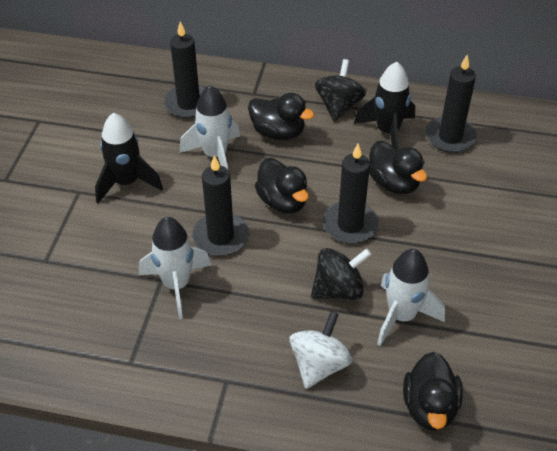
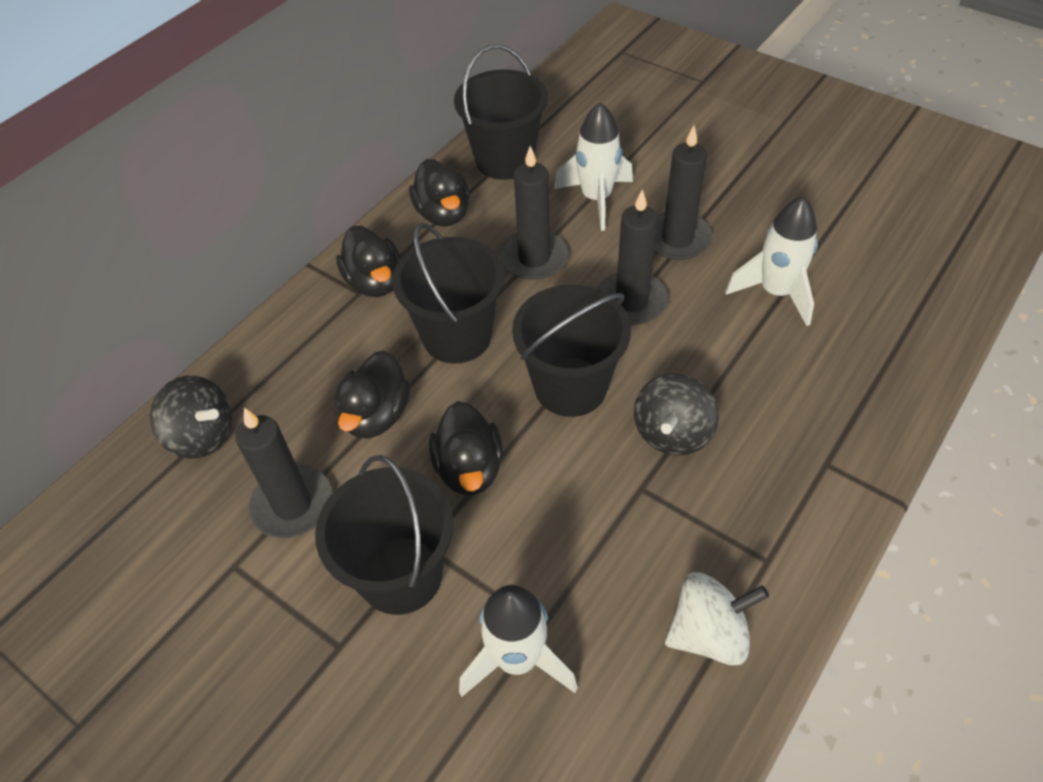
black bucket: 0 -> 4
black rocket: 2 -> 0

